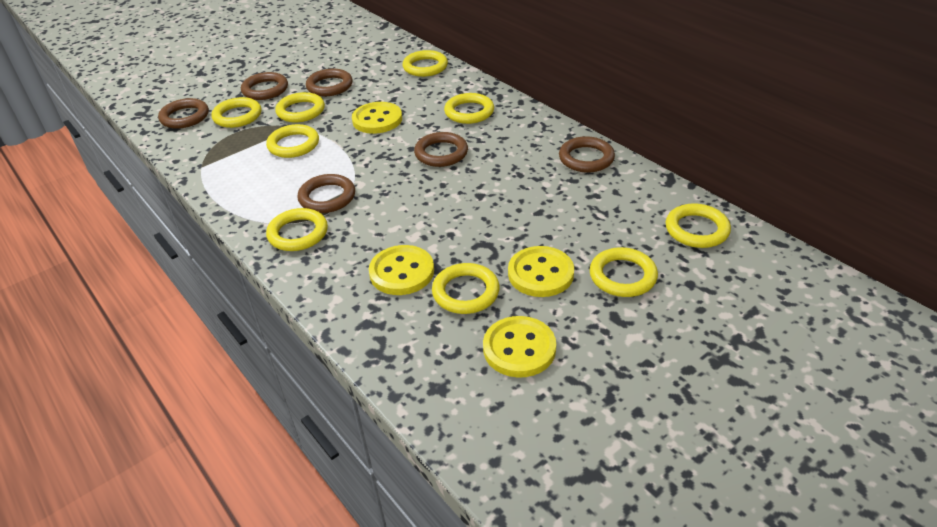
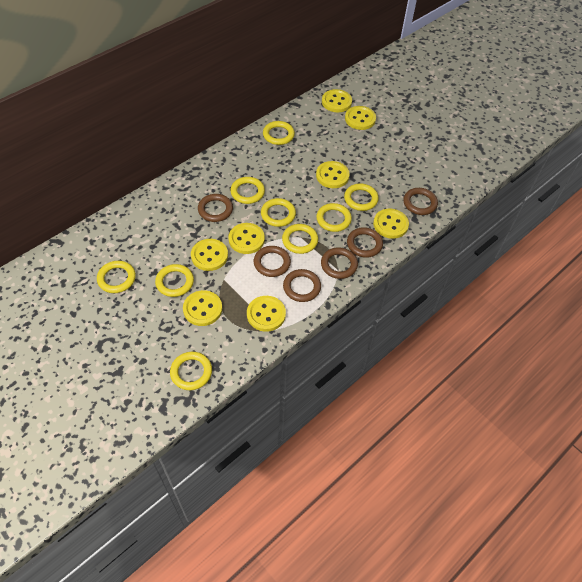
yellow button: 4 -> 8

